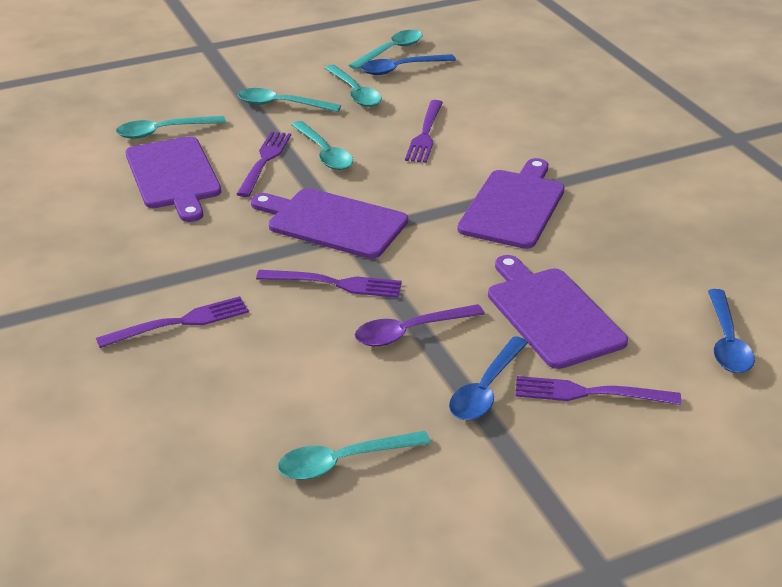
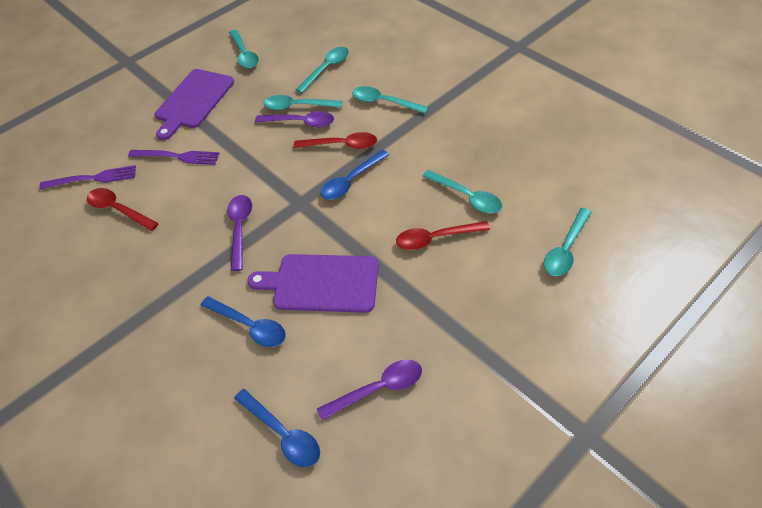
purple cutting board: 4 -> 2
purple fork: 5 -> 2
purple spoon: 1 -> 3
red spoon: 0 -> 3

